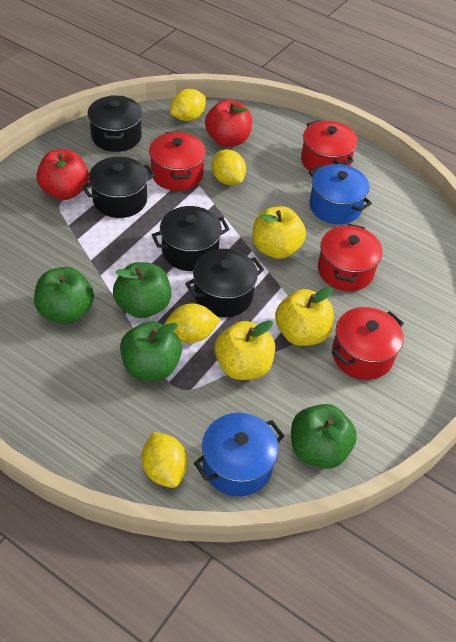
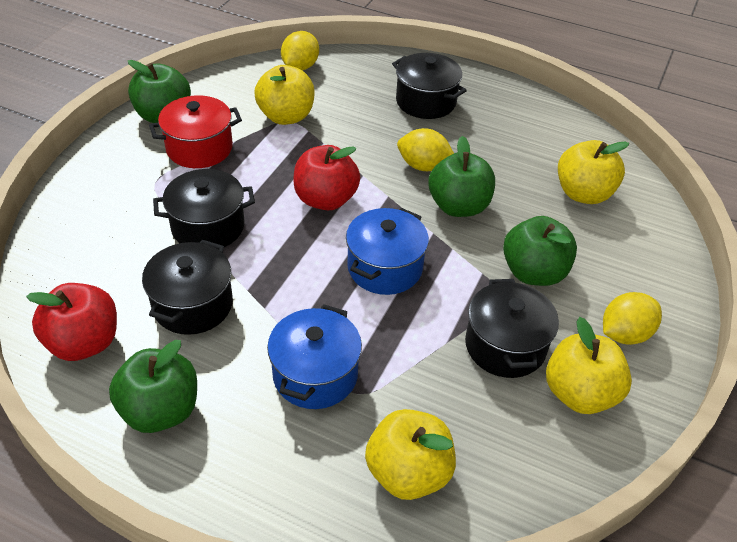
red pot: 4 -> 1
yellow apple: 3 -> 4
yellow lemon: 4 -> 3

